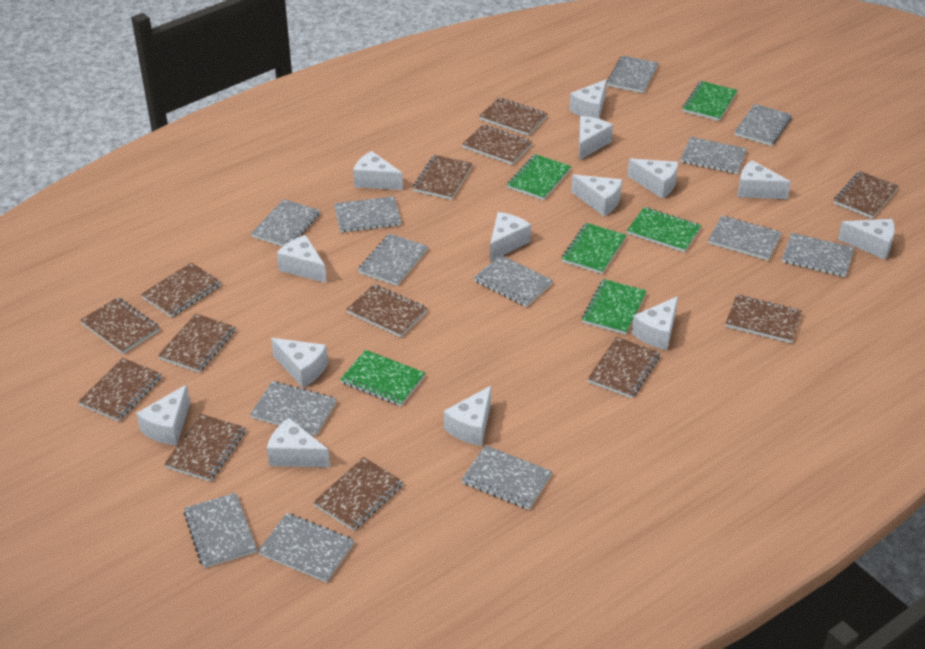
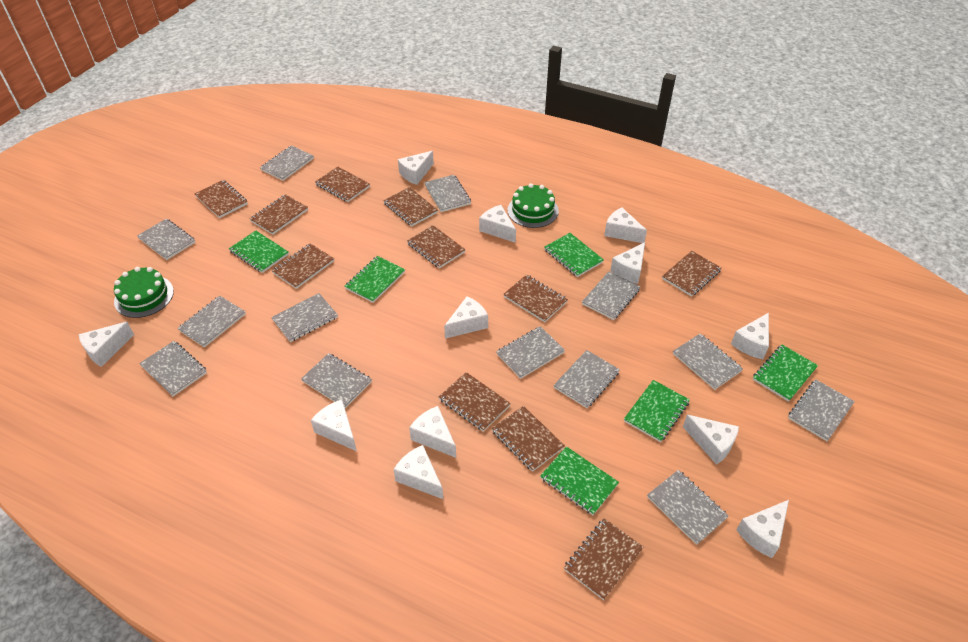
brown notebook: 13 -> 11
green cake: 0 -> 2
white cheese: 14 -> 12

